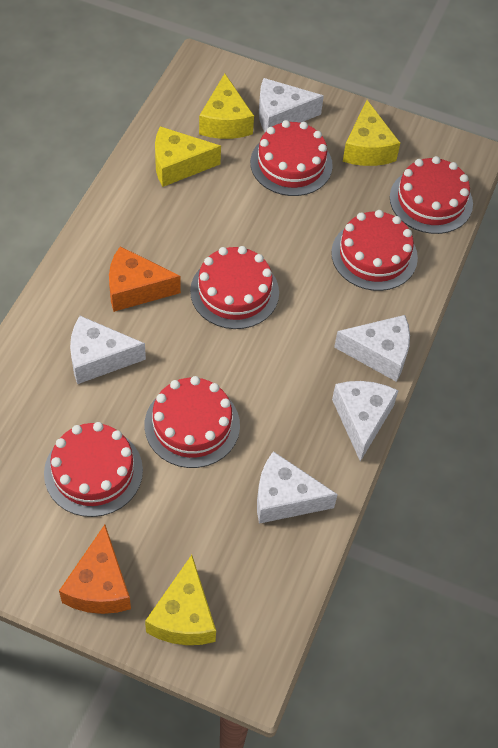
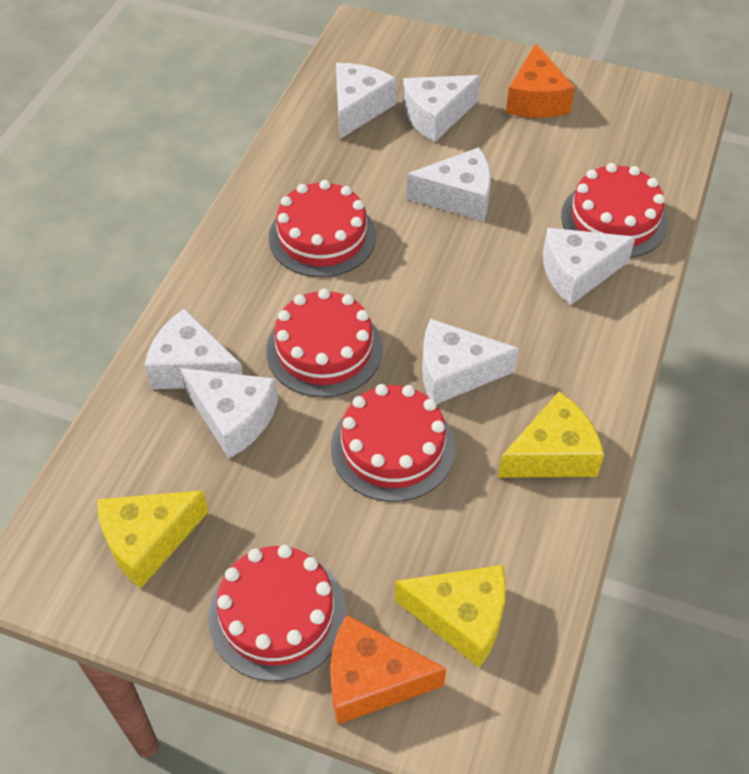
red cake: 6 -> 5
white cheese: 5 -> 7
yellow cheese: 4 -> 3

